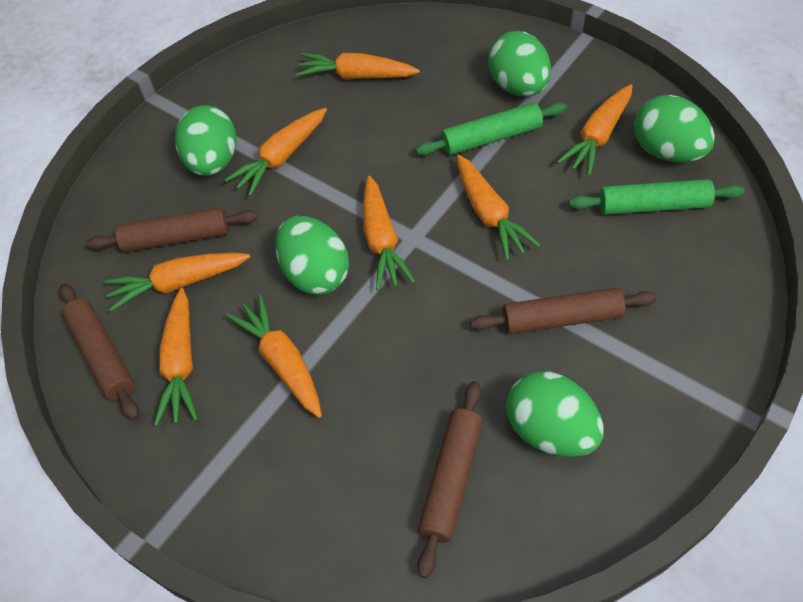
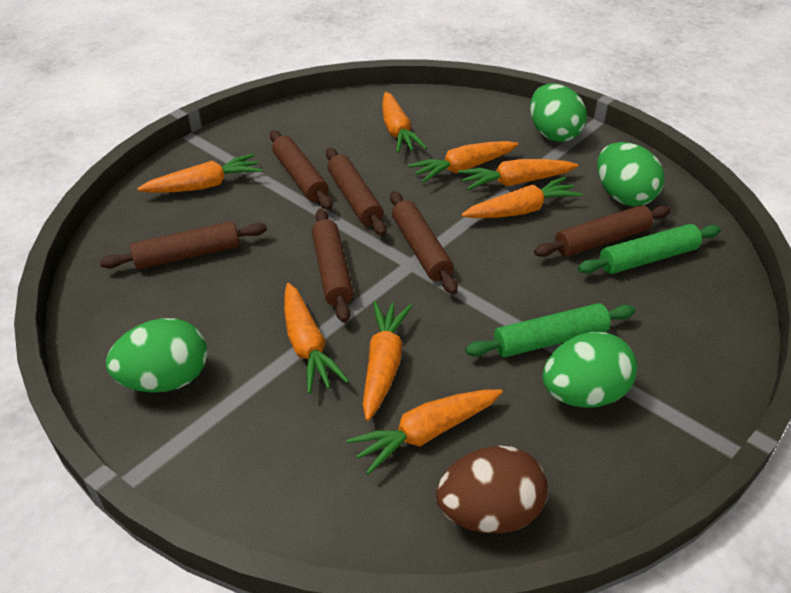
brown egg: 0 -> 1
brown rolling pin: 4 -> 6
green egg: 5 -> 4

